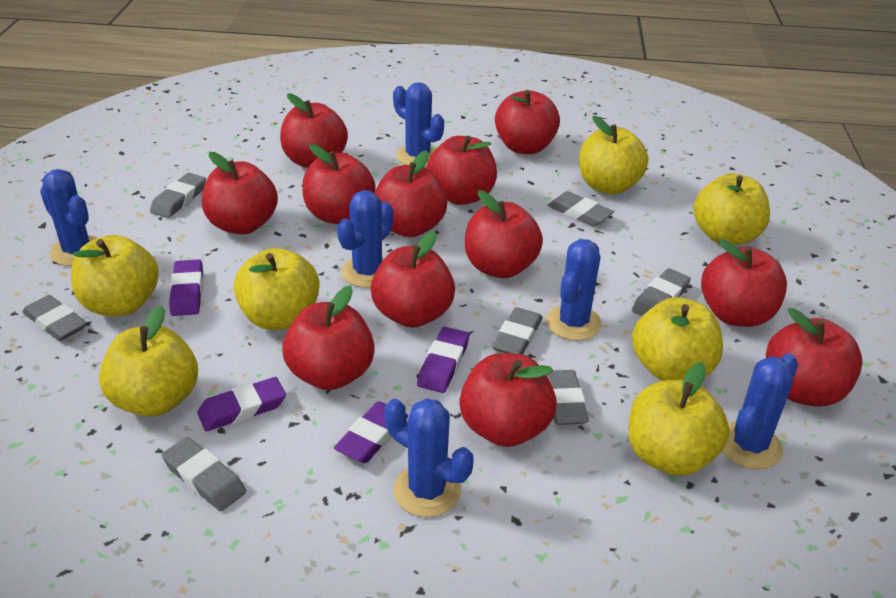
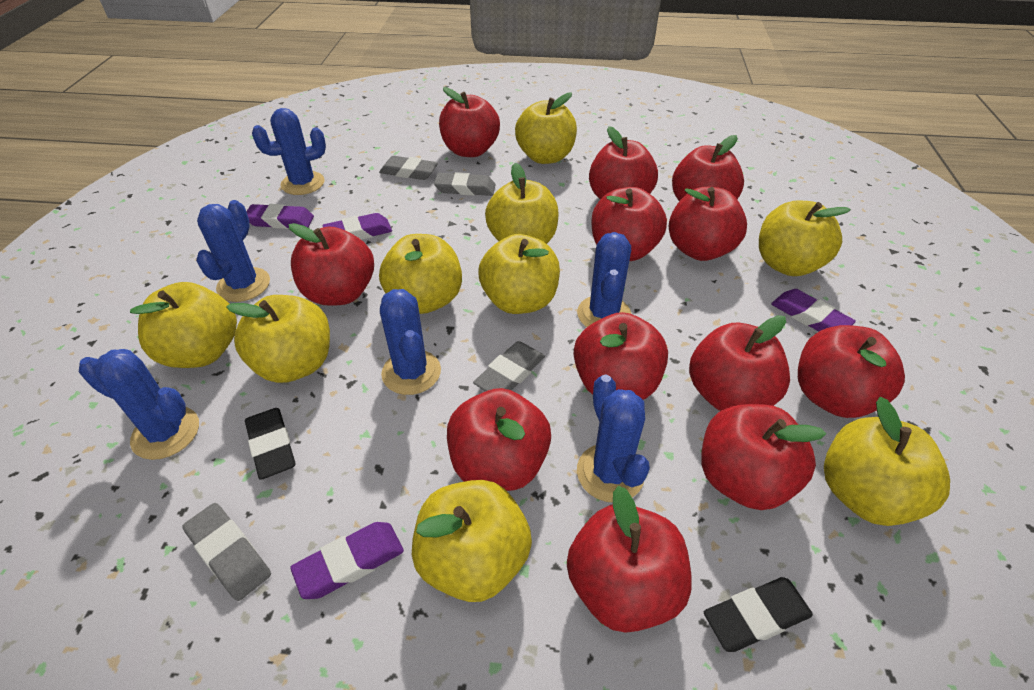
black eraser: 0 -> 2
grey eraser: 7 -> 4
yellow apple: 7 -> 9

